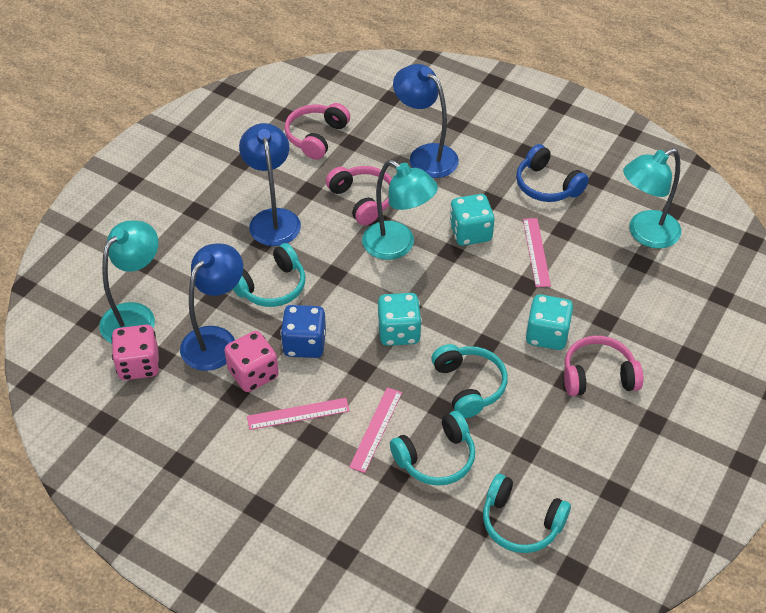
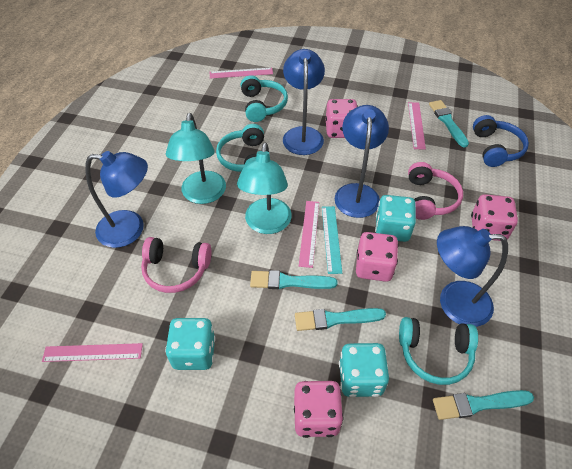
blue dice: 1 -> 0
blue lamp: 3 -> 4
pink dice: 2 -> 4
pink headphones: 3 -> 2
pink ruler: 3 -> 4
turquoise brush: 0 -> 4
turquoise headphones: 4 -> 3
turquoise lamp: 3 -> 2
turquoise ruler: 0 -> 1

